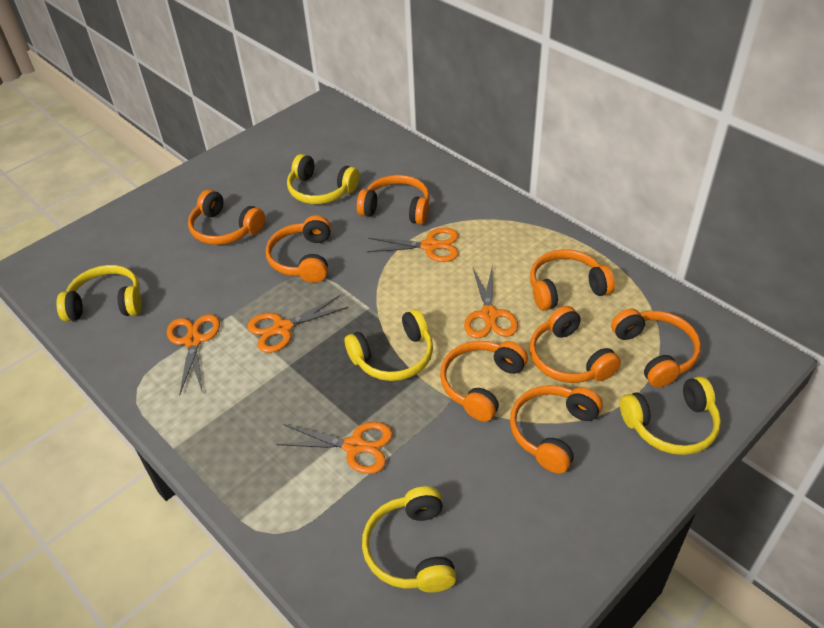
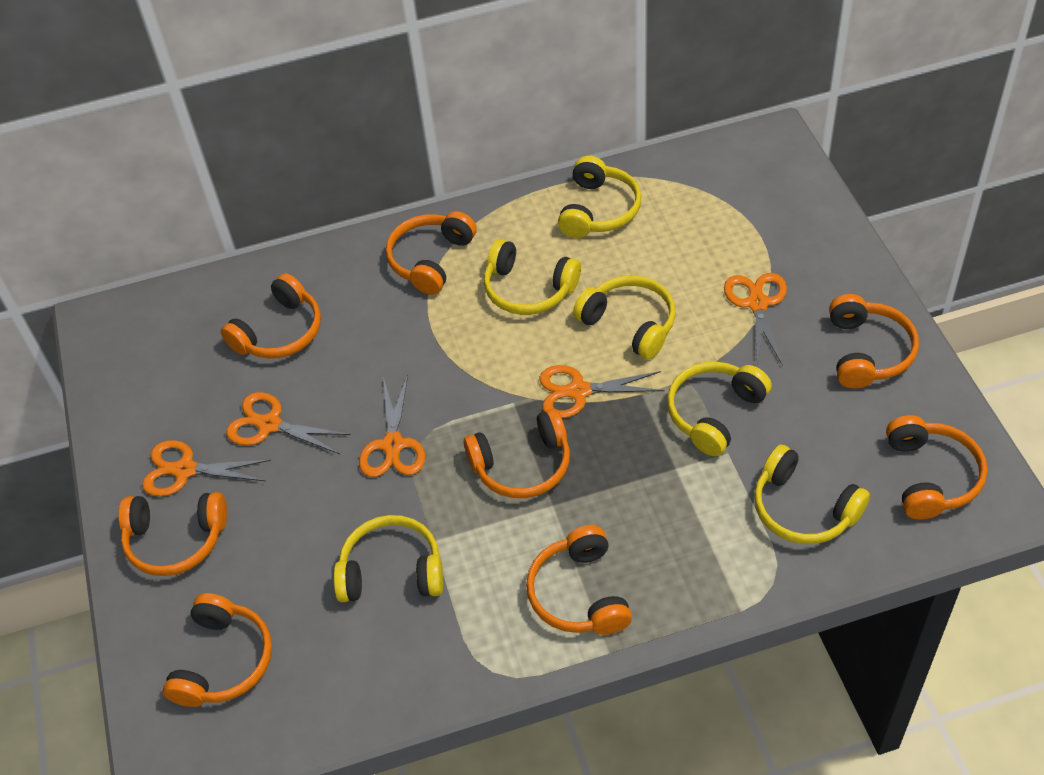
yellow headphones: 5 -> 6

